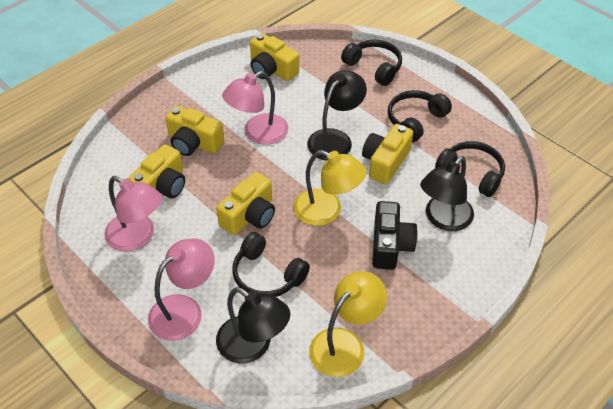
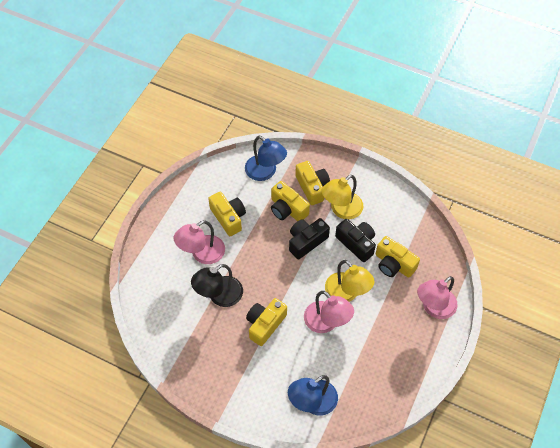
black camera: 1 -> 2
black headphones: 4 -> 0
black lamp: 3 -> 1
blue lamp: 0 -> 2

